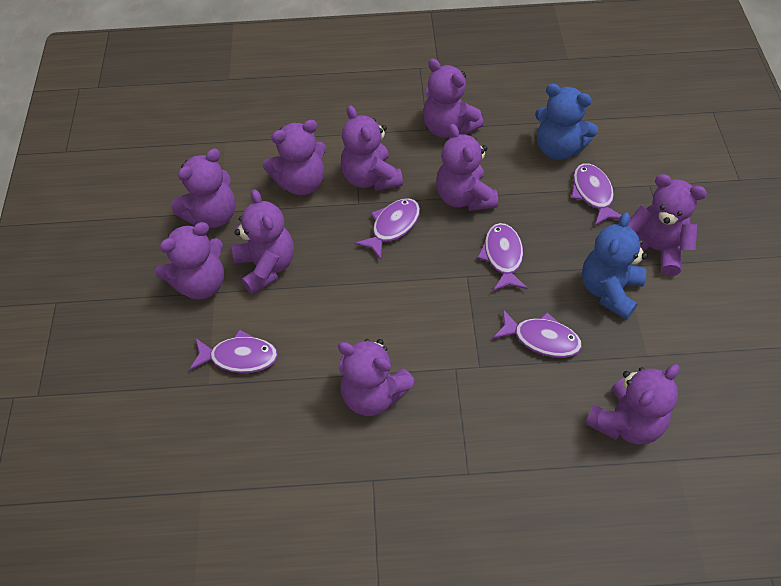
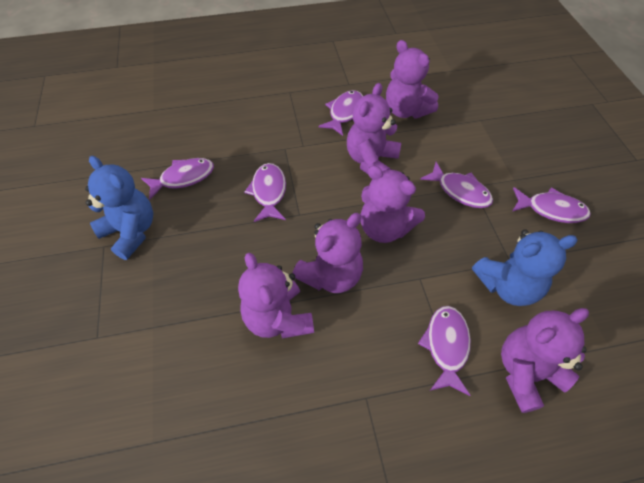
purple fish: 5 -> 6
purple teddy bear: 10 -> 6

